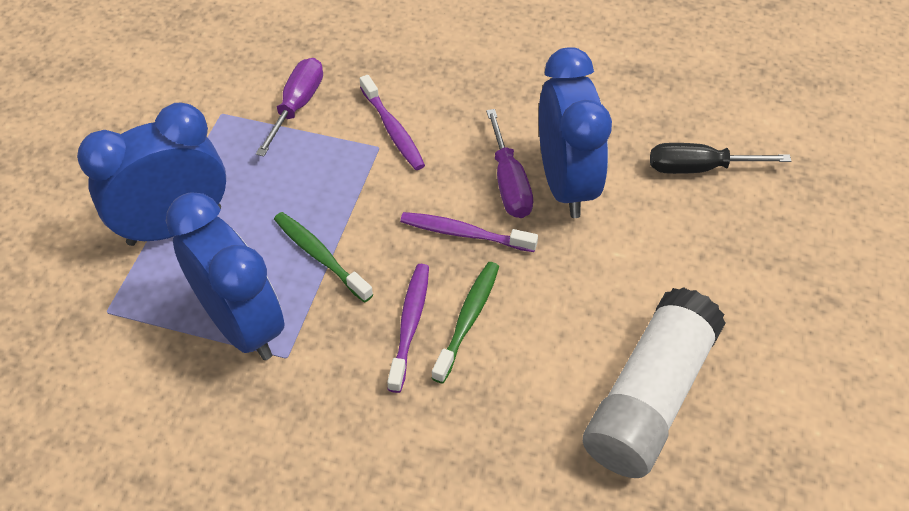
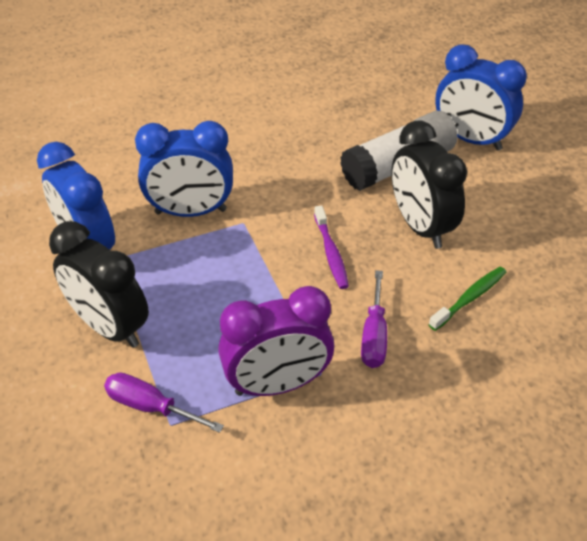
black clock: 0 -> 2
black screwdriver: 1 -> 0
green toothbrush: 2 -> 1
purple clock: 0 -> 1
purple toothbrush: 3 -> 1

